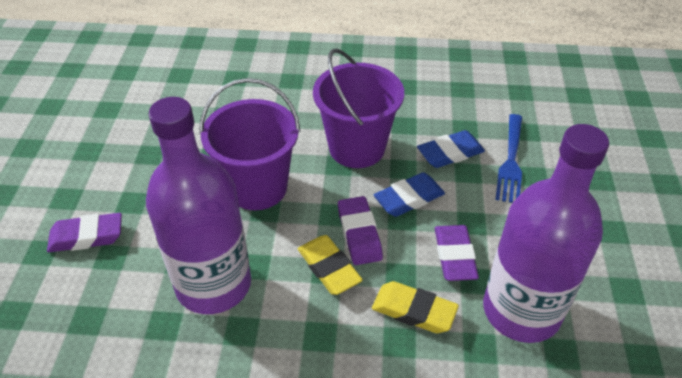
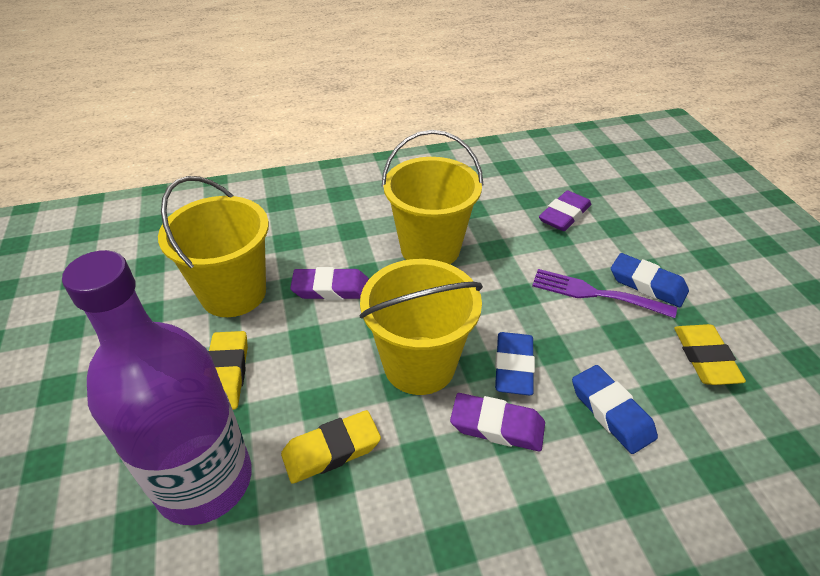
blue eraser: 2 -> 3
blue fork: 1 -> 0
purple bottle: 2 -> 1
purple bucket: 2 -> 0
purple fork: 0 -> 1
yellow bucket: 0 -> 3
yellow eraser: 2 -> 3

